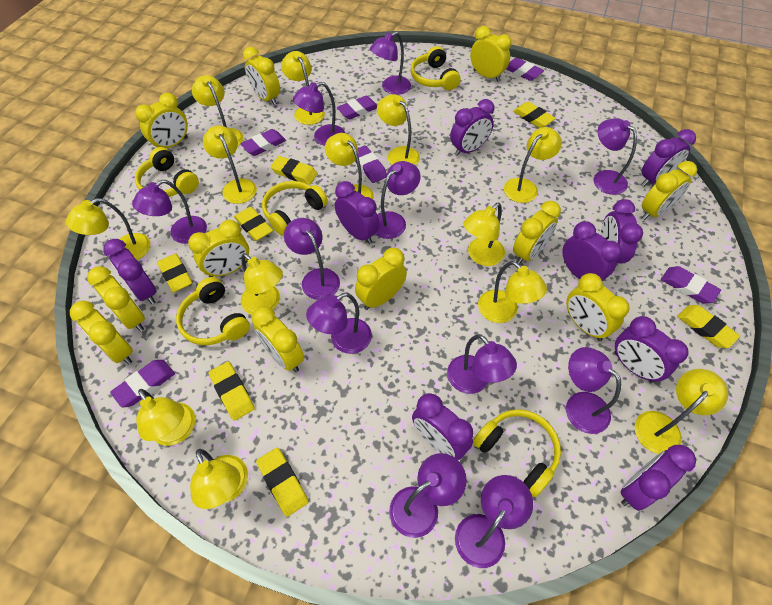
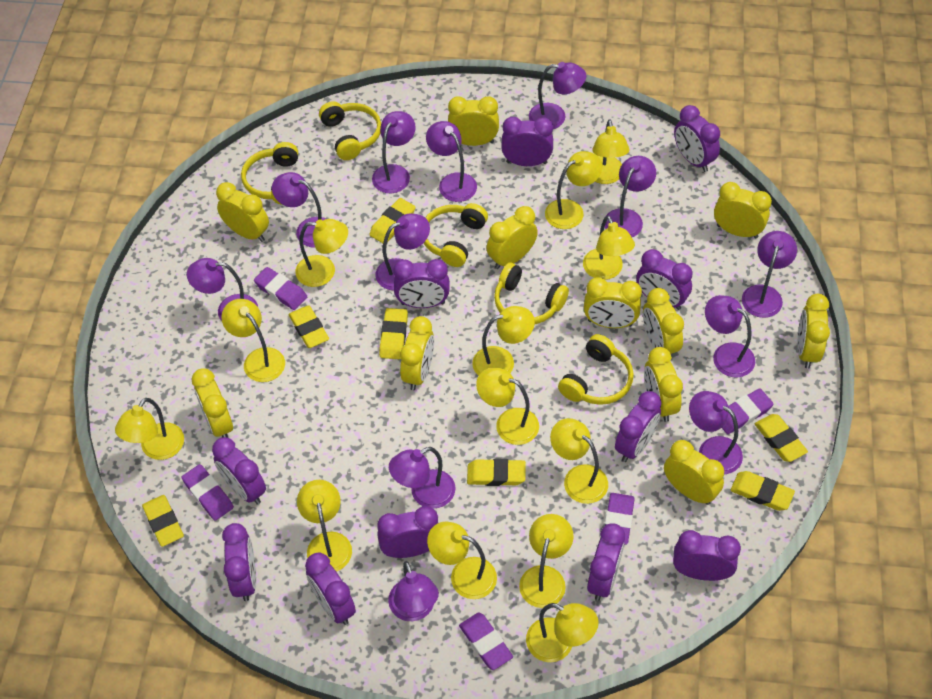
purple clock: 9 -> 11
purple eraser: 6 -> 5
purple lamp: 11 -> 12

